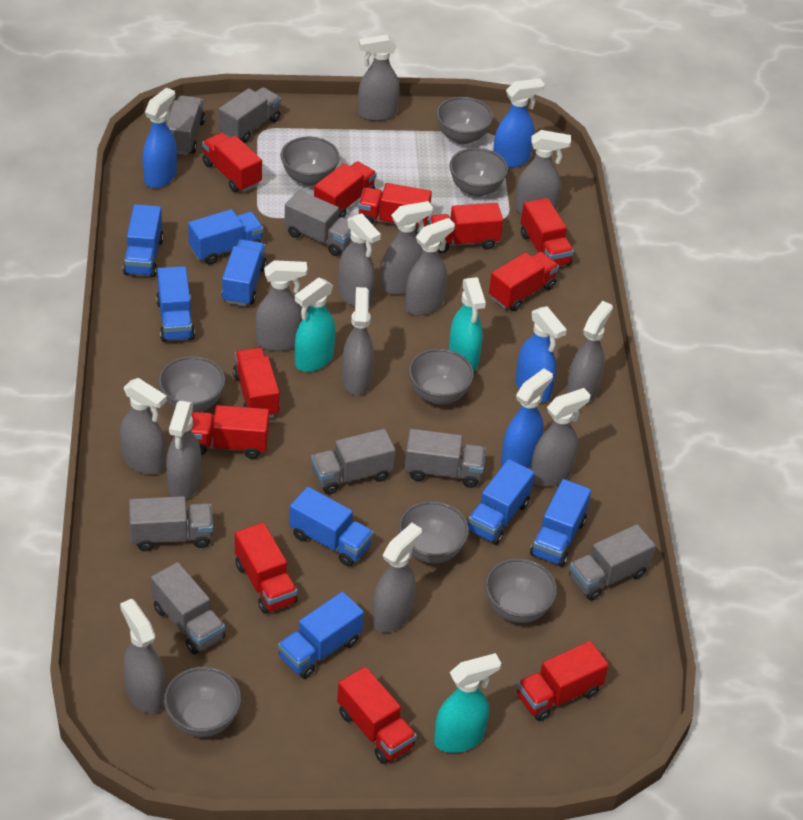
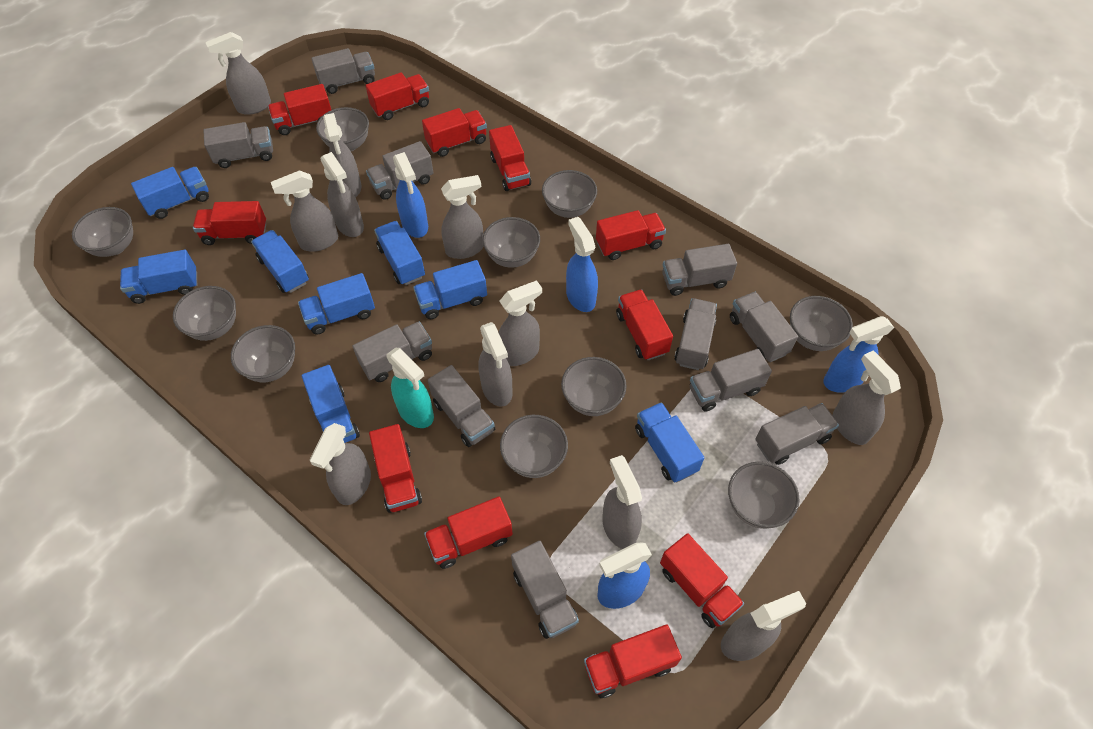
grey bowl: 8 -> 10
grey spray bottle: 13 -> 11
grey truck: 8 -> 11
turquoise spray bottle: 3 -> 1

